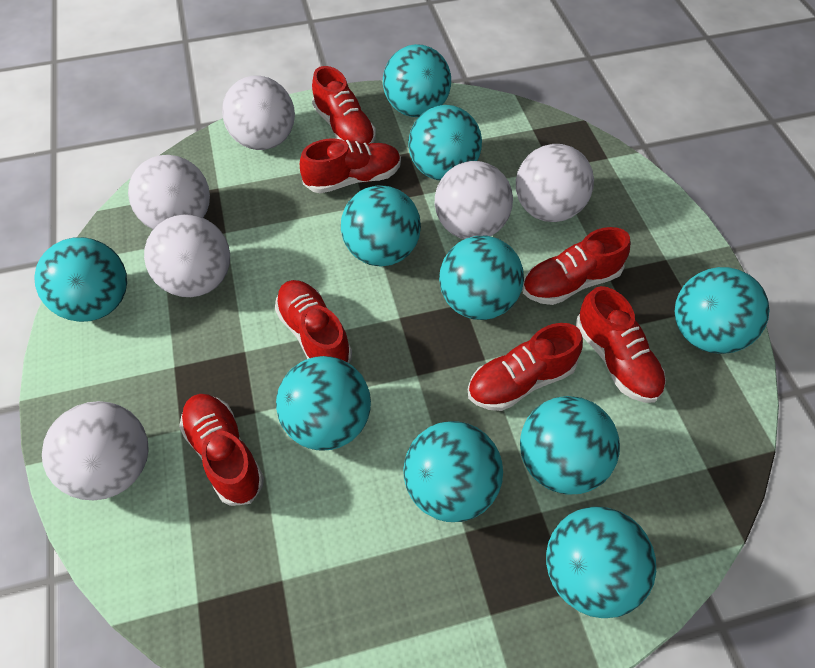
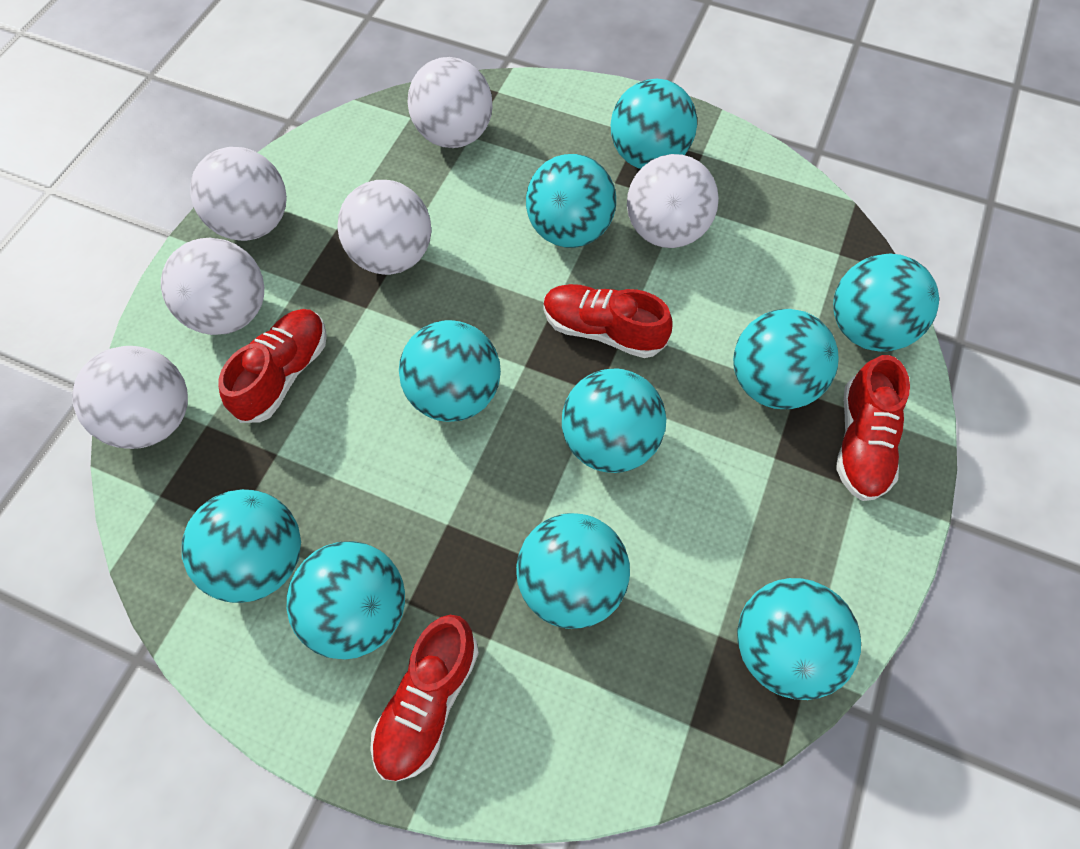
red shoe: 7 -> 4

